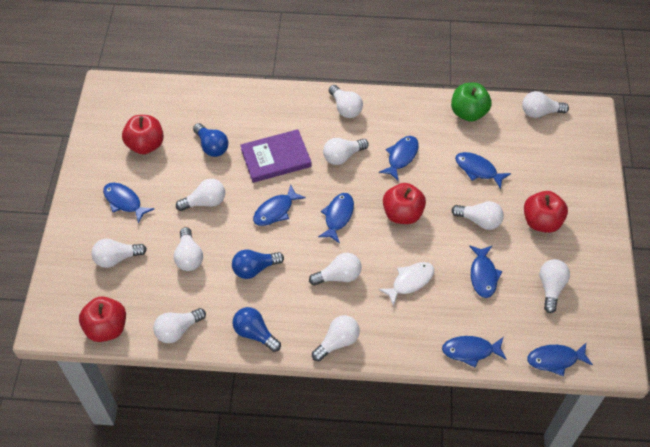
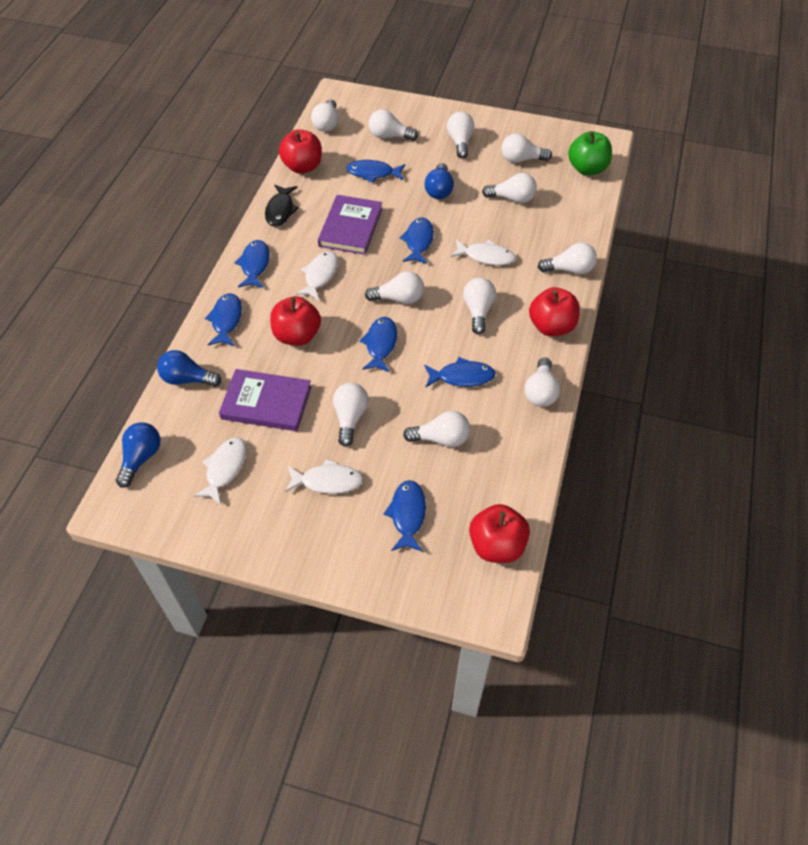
black fish: 0 -> 1
blue fish: 8 -> 7
purple book: 1 -> 2
white fish: 1 -> 4

